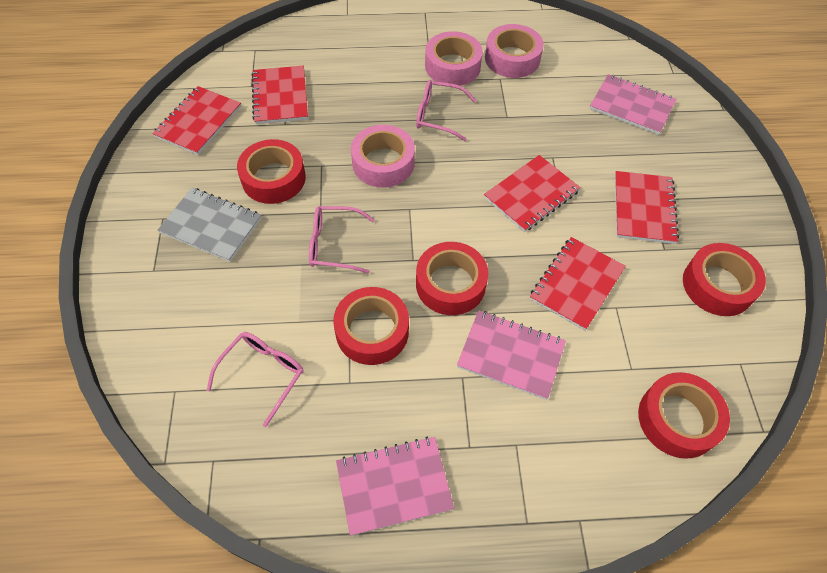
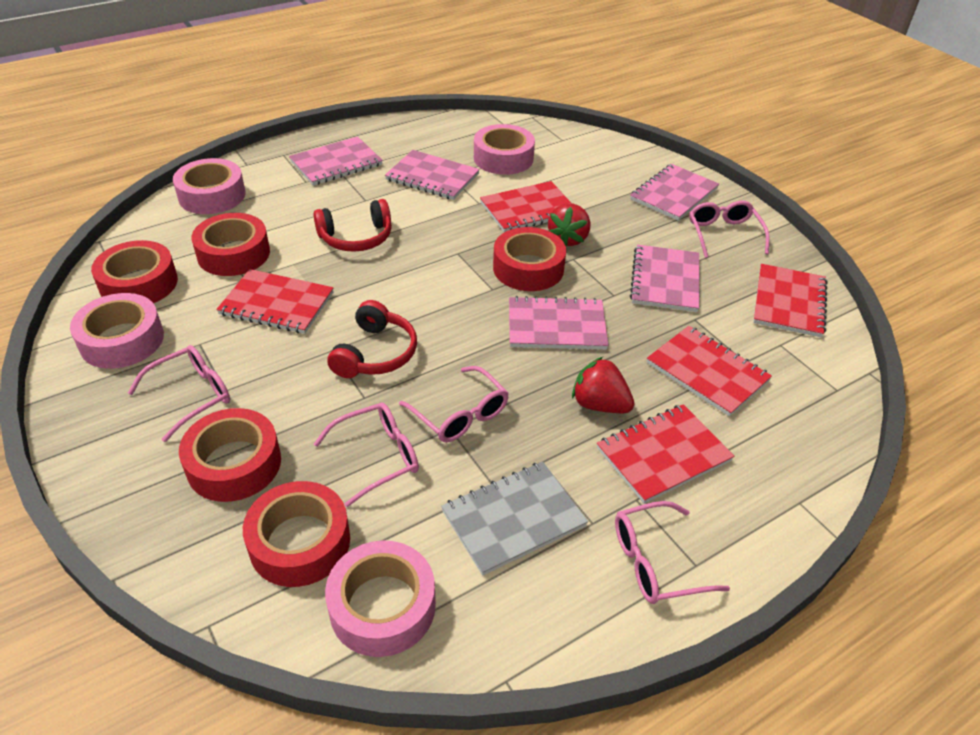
pink glasses: 3 -> 5
pink notebook: 3 -> 5
pink tape: 3 -> 4
red headphones: 0 -> 2
red strawberry: 0 -> 2

